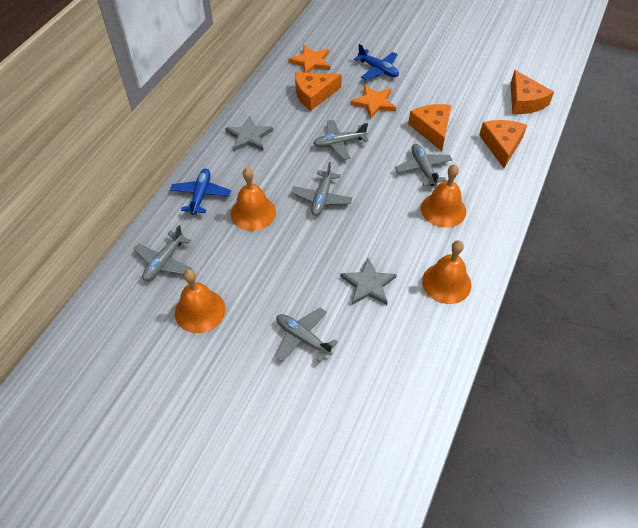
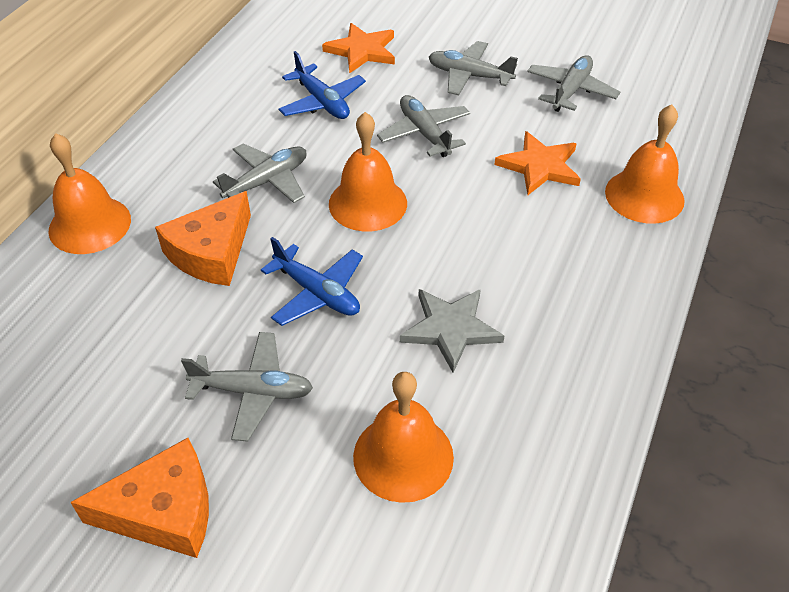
grey star: 2 -> 1
orange cheese: 4 -> 2

